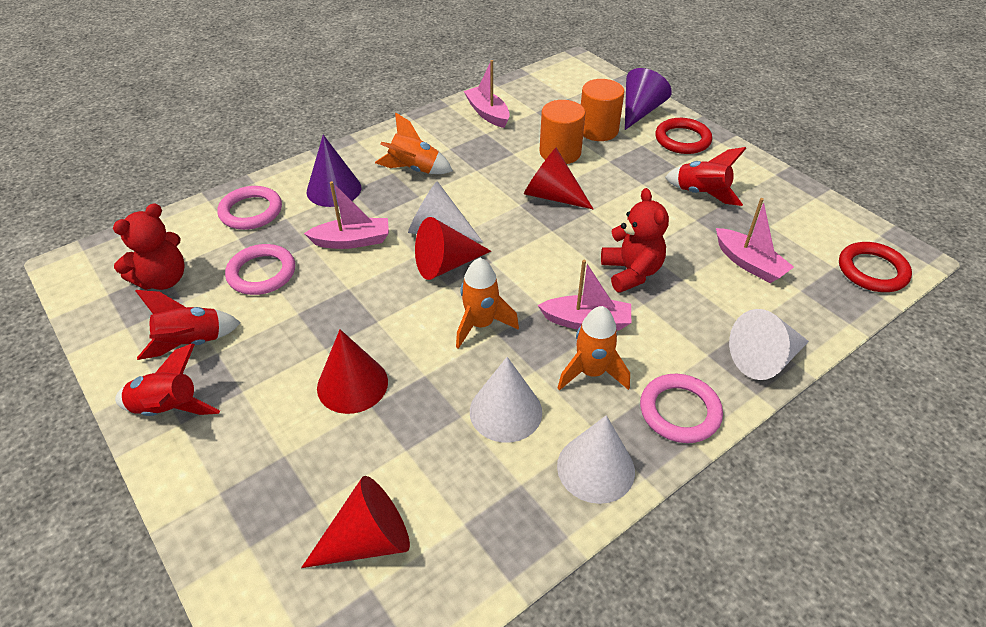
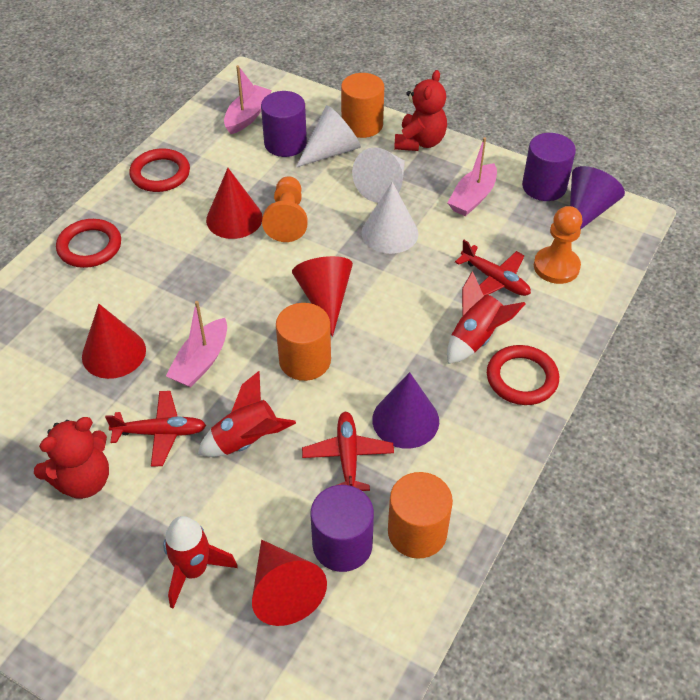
orange cylinder: 2 -> 3
orange pawn: 0 -> 2
orange rocket: 3 -> 0
pink boat: 4 -> 3
pink ring: 3 -> 0
purple cylinder: 0 -> 3
red plane: 0 -> 3
red ring: 2 -> 3
white cone: 4 -> 3

